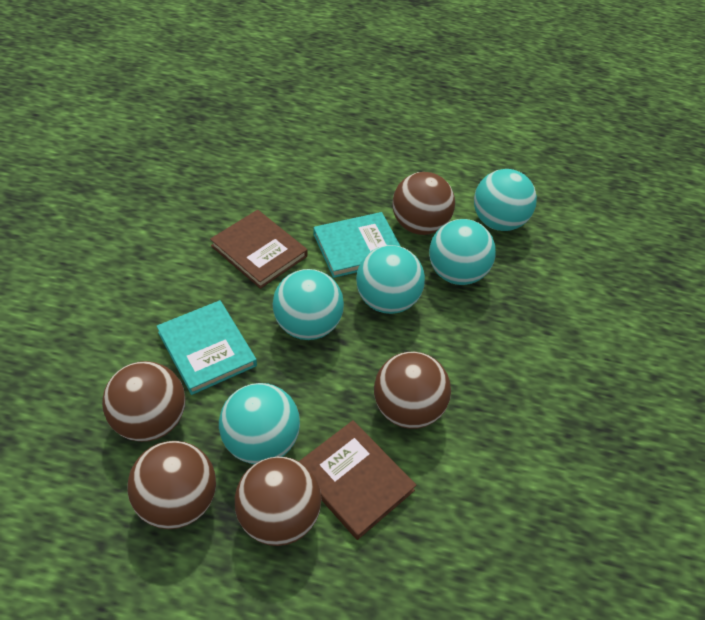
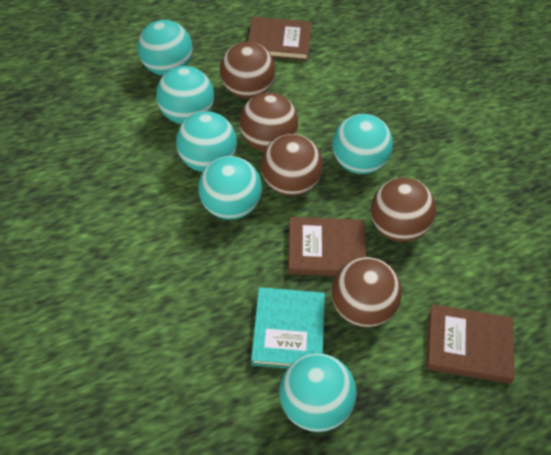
brown book: 2 -> 3
turquoise ball: 5 -> 6
turquoise book: 2 -> 1

